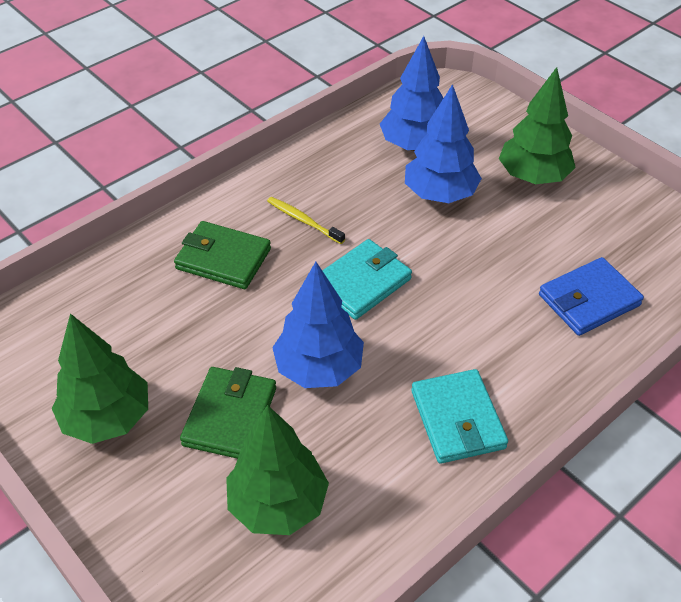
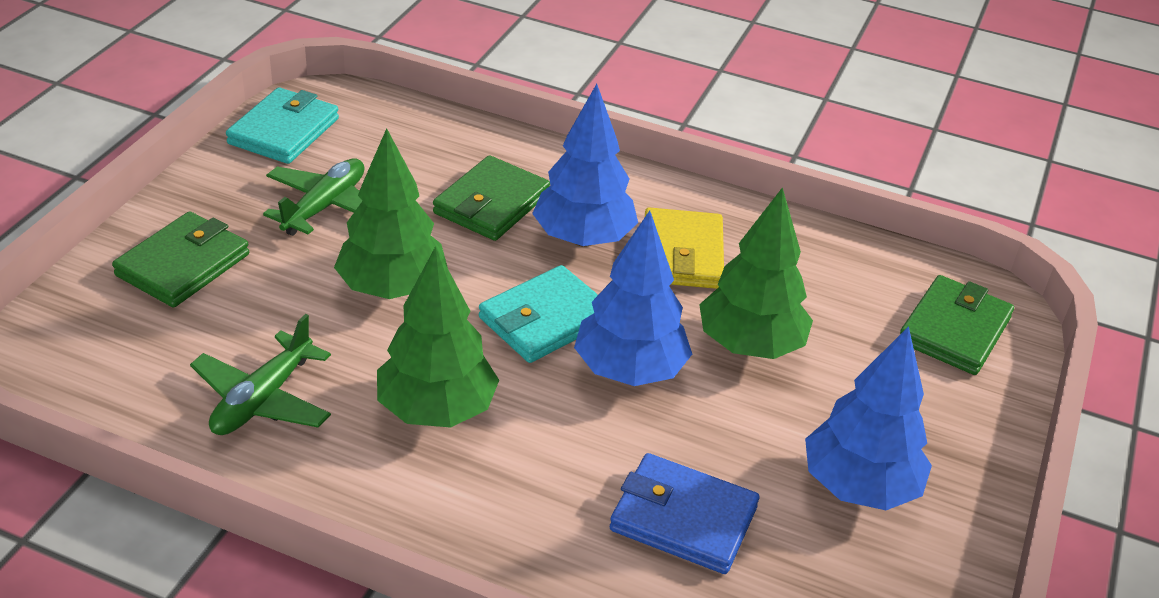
green plane: 0 -> 2
green wallet: 2 -> 3
yellow toothbrush: 1 -> 0
yellow wallet: 0 -> 1

